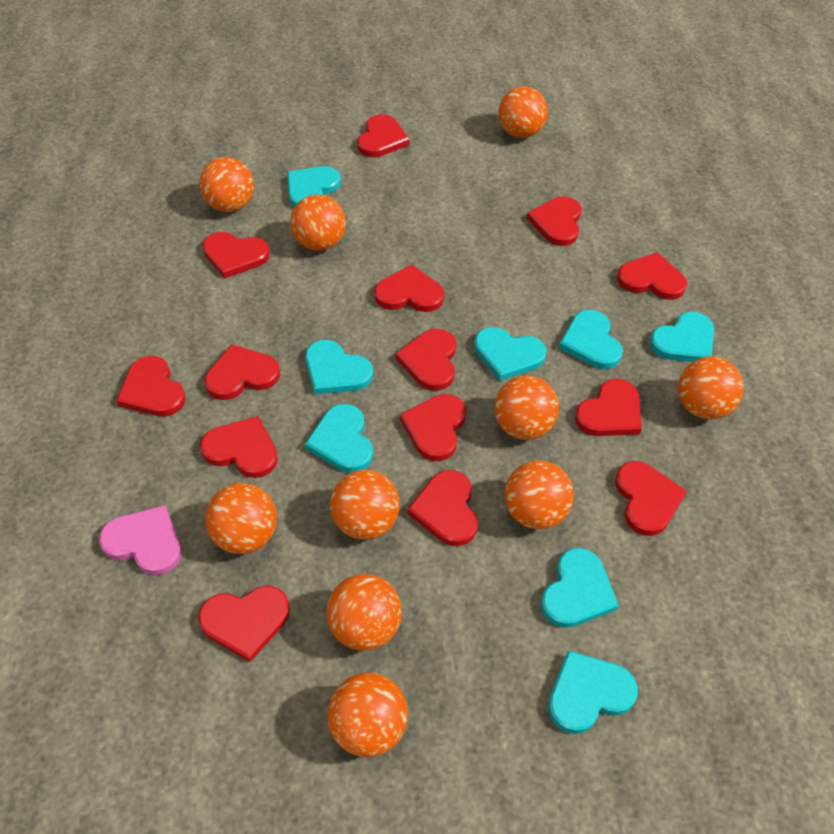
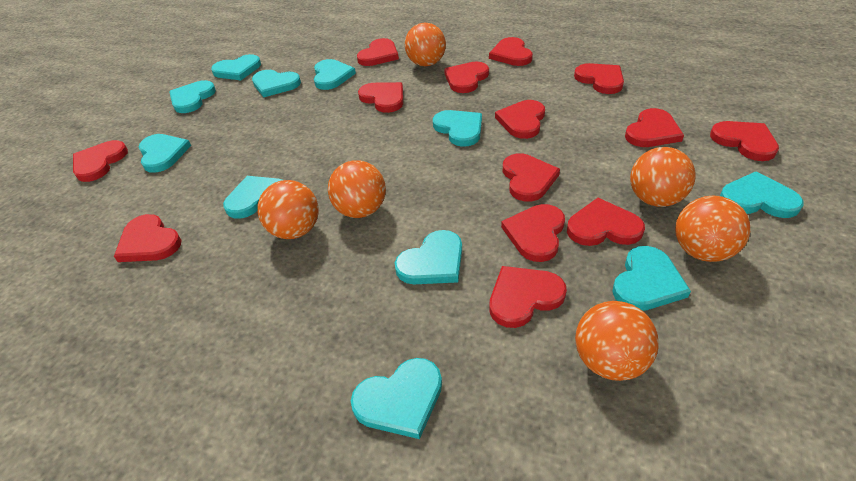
orange ball: 10 -> 6
pink heart: 1 -> 0
turquoise heart: 8 -> 11

